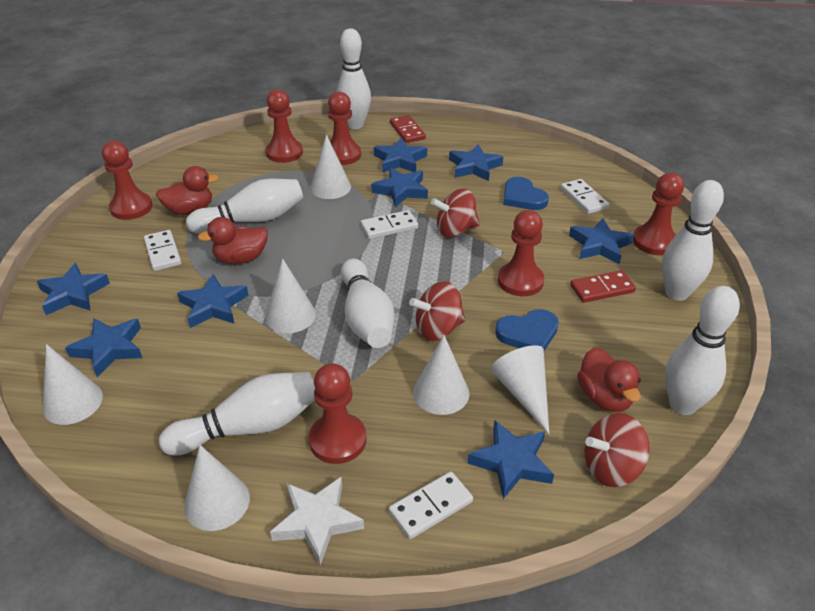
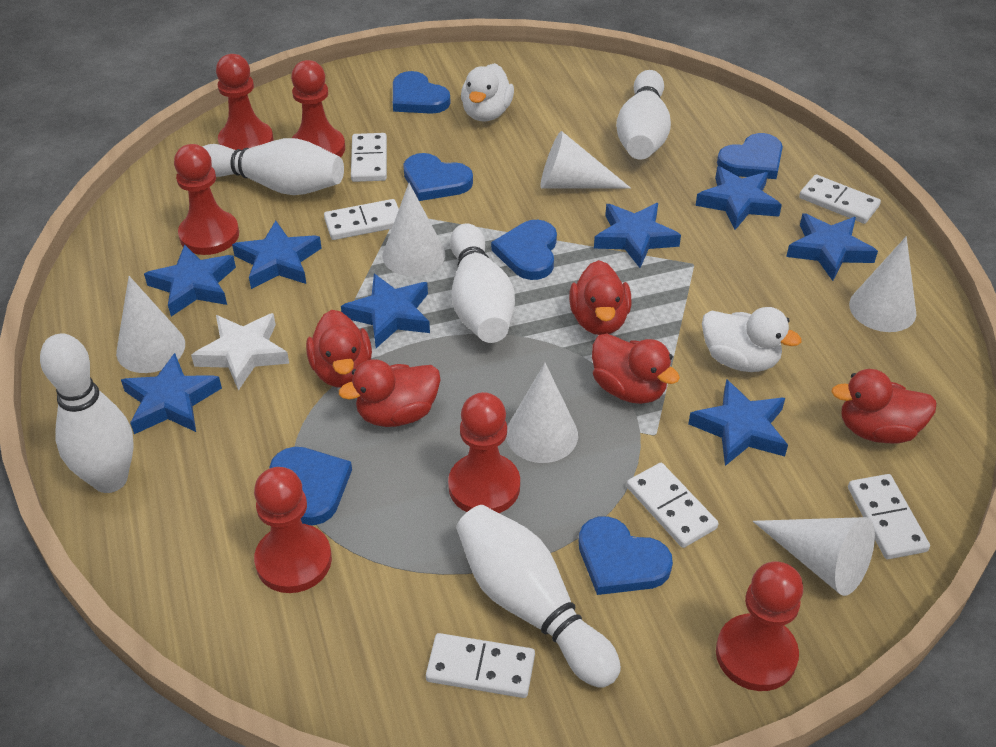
blue heart: 2 -> 6
red domino: 2 -> 0
red duck: 3 -> 5
red spinning top: 3 -> 0
white bowling pin: 6 -> 5
white domino: 4 -> 6
white duck: 0 -> 2

